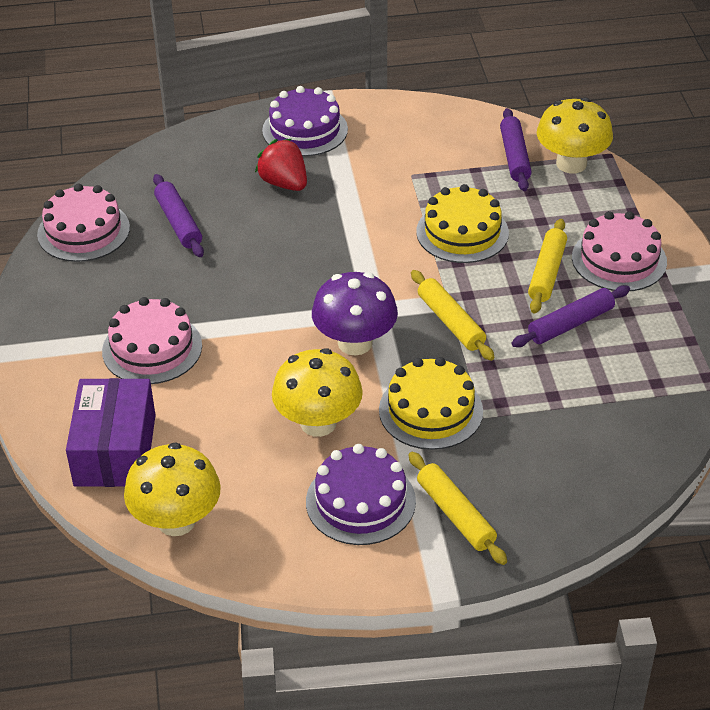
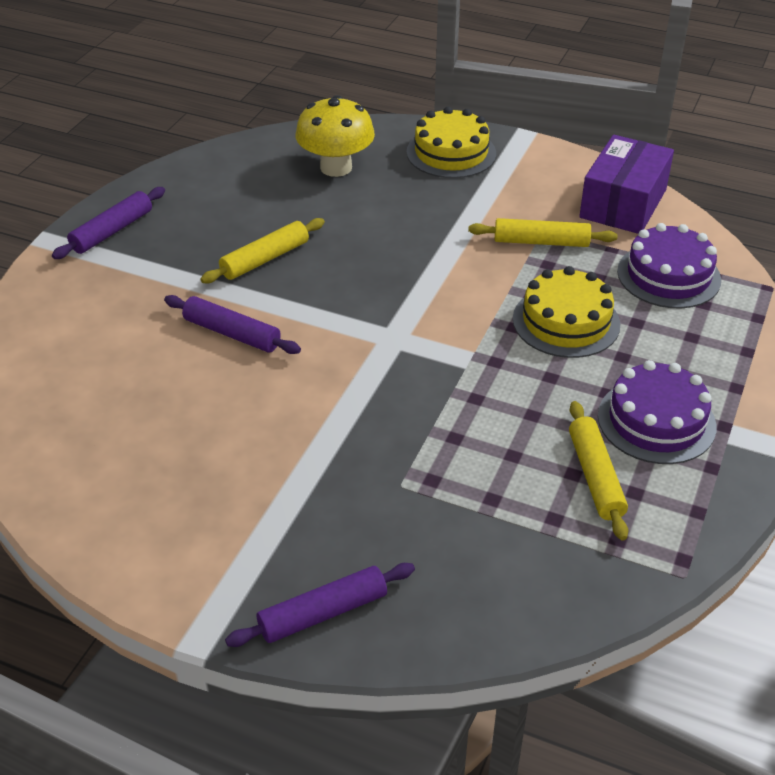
pink cake: 3 -> 0
purple mushroom: 1 -> 0
red strawberry: 1 -> 0
yellow mushroom: 3 -> 1

